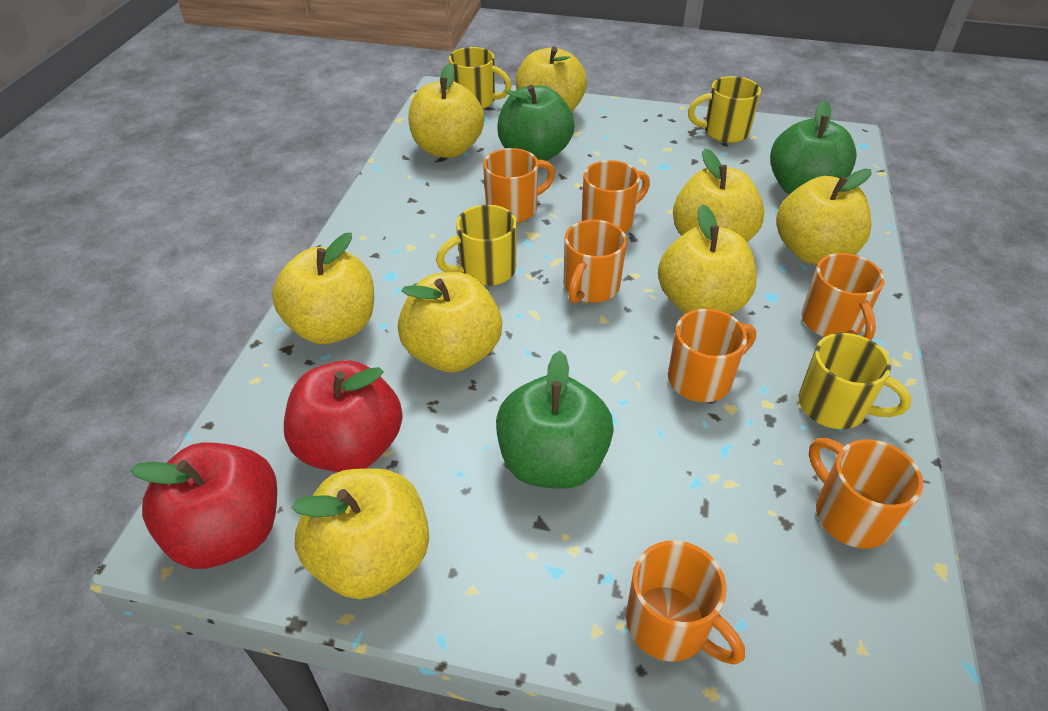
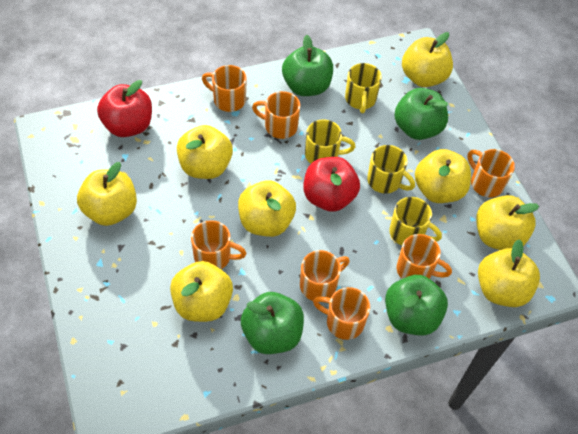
green apple: 3 -> 4

